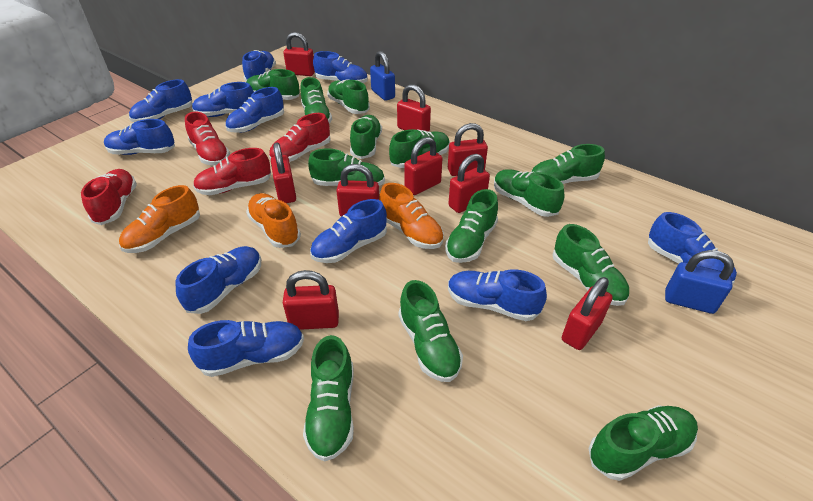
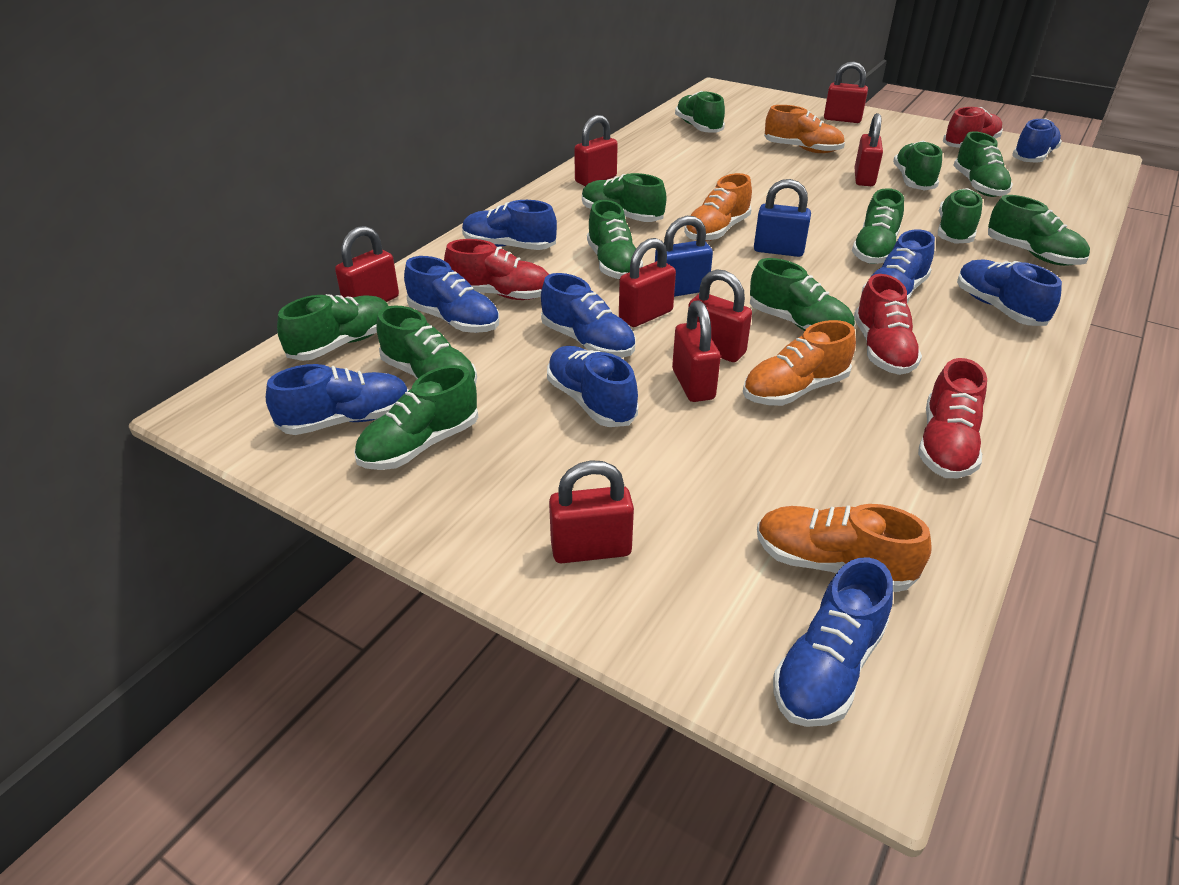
blue shoe: 11 -> 9
green shoe: 13 -> 12
orange shoe: 3 -> 4
red padlock: 9 -> 8

